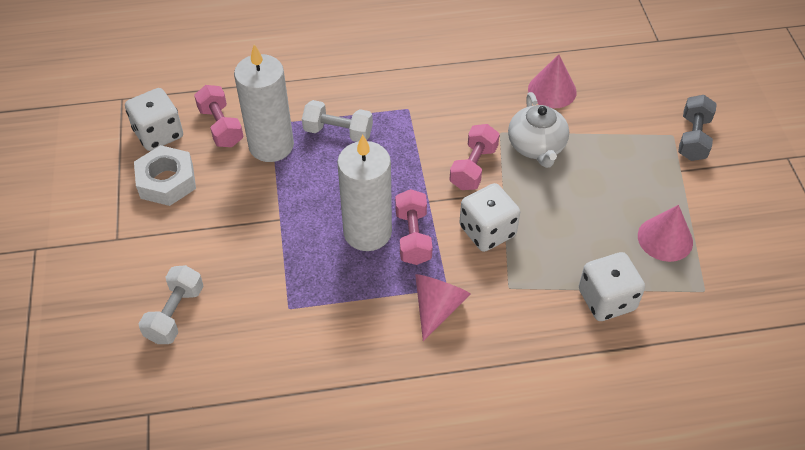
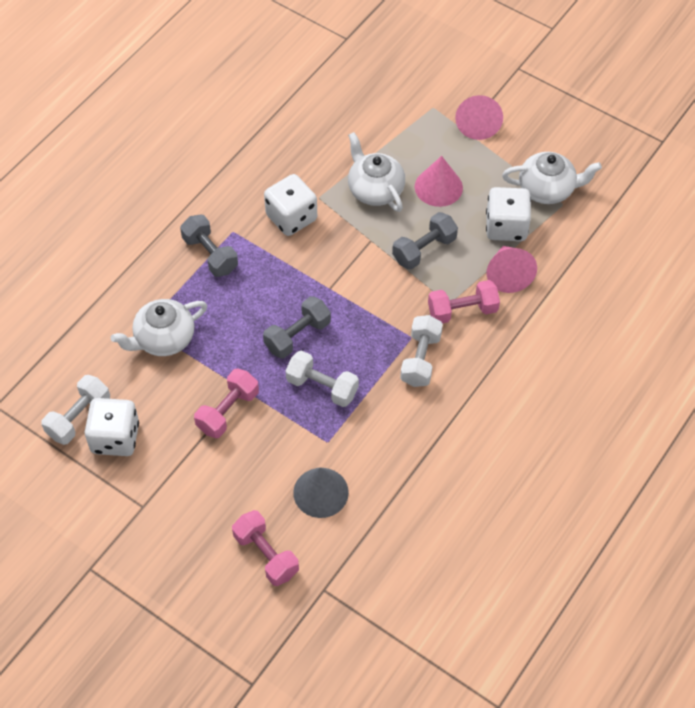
grey cone: 0 -> 1
grey dumbbell: 1 -> 3
white candle: 2 -> 0
white dumbbell: 2 -> 3
white nut: 1 -> 0
white teapot: 1 -> 3

